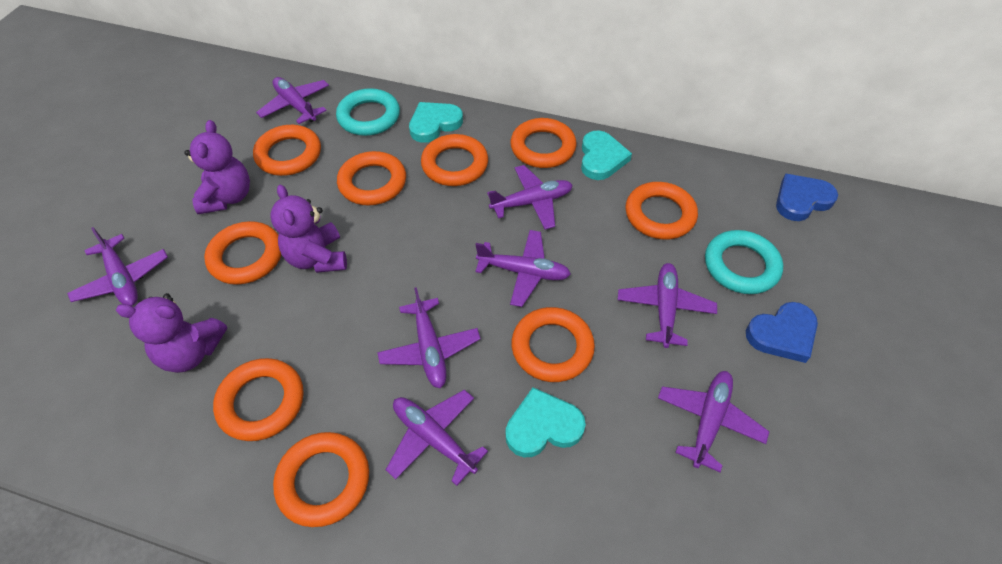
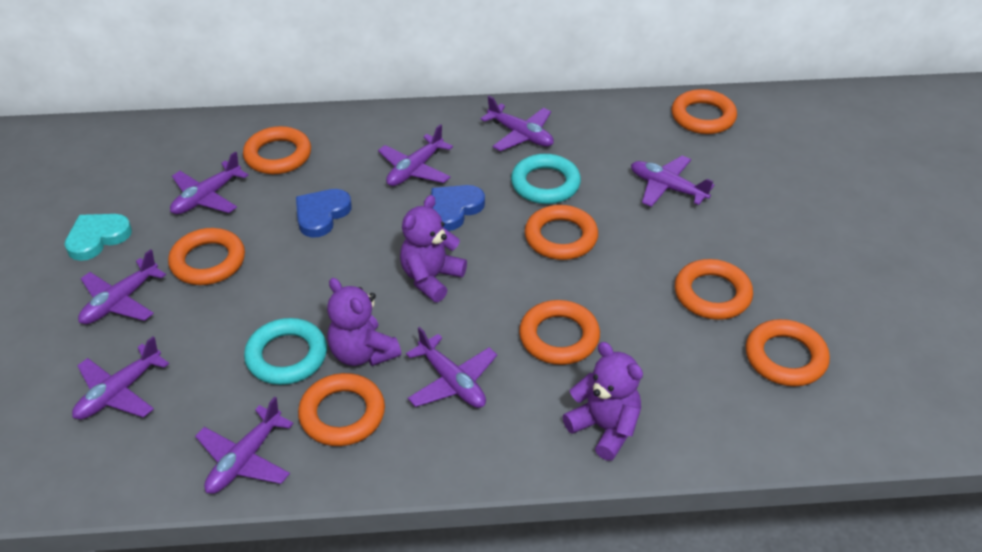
orange ring: 9 -> 8
turquoise heart: 3 -> 1

